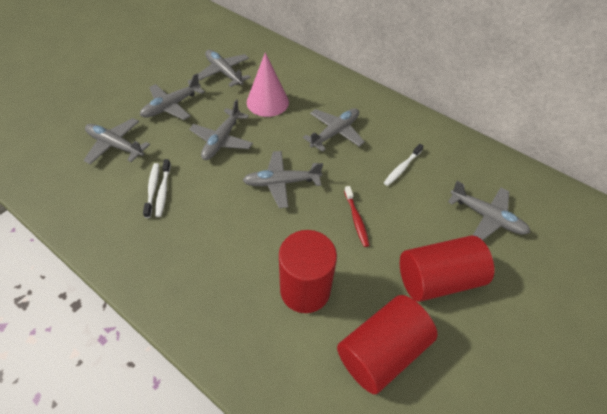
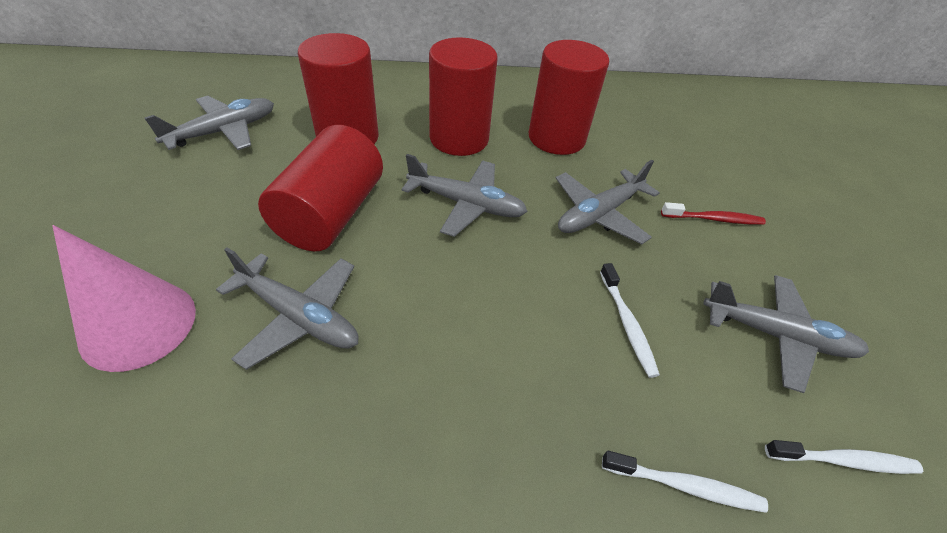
grey plane: 7 -> 5
red cylinder: 3 -> 4

